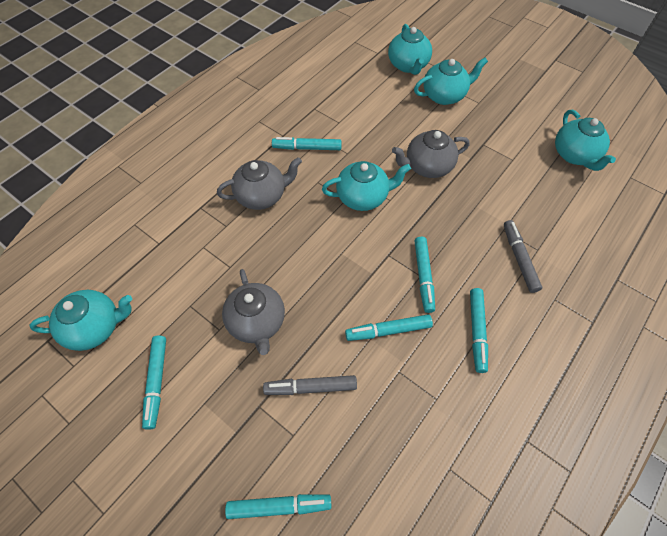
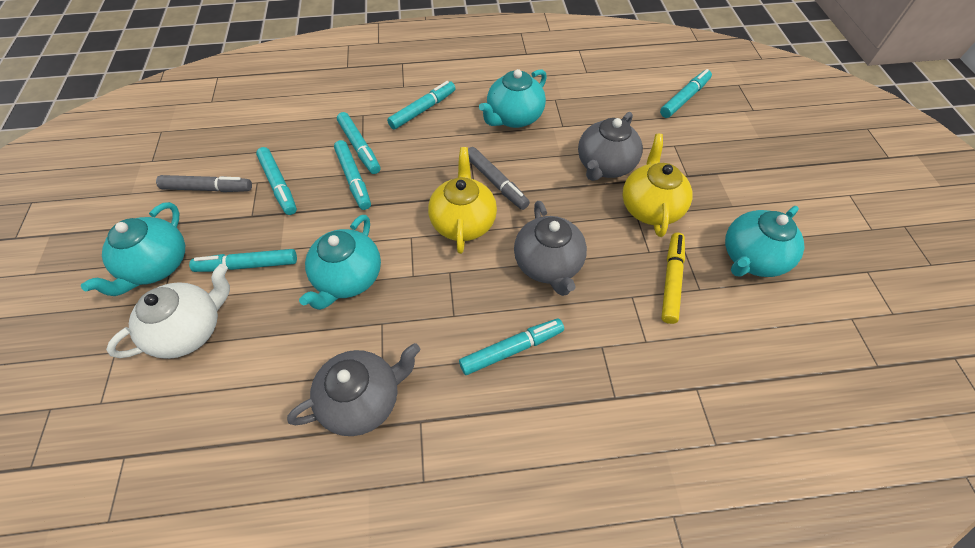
turquoise marker: 6 -> 7
turquoise teapot: 5 -> 4
white teapot: 0 -> 1
yellow marker: 0 -> 1
yellow teapot: 0 -> 2

